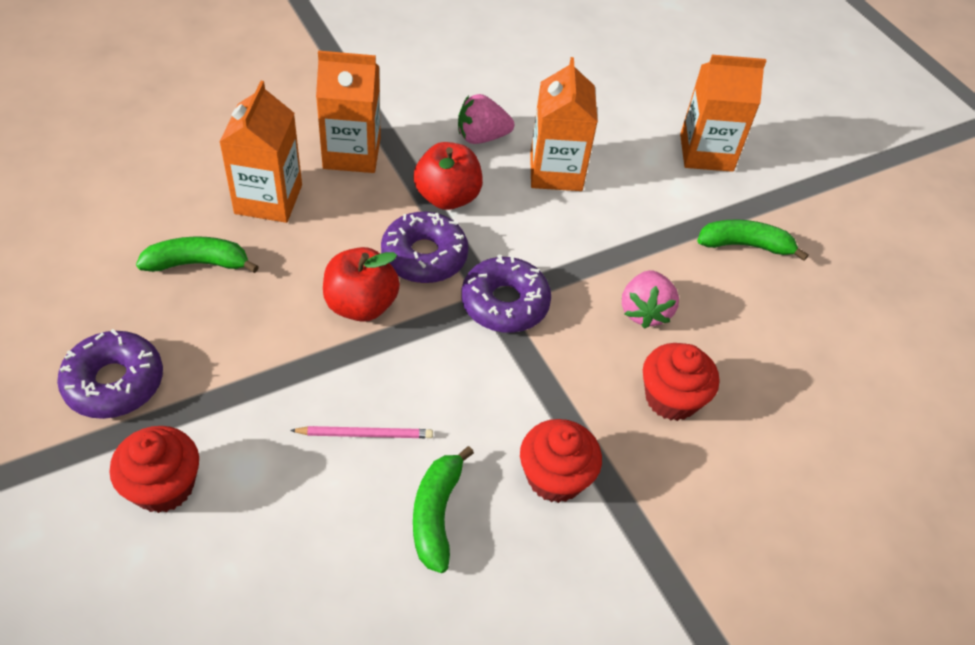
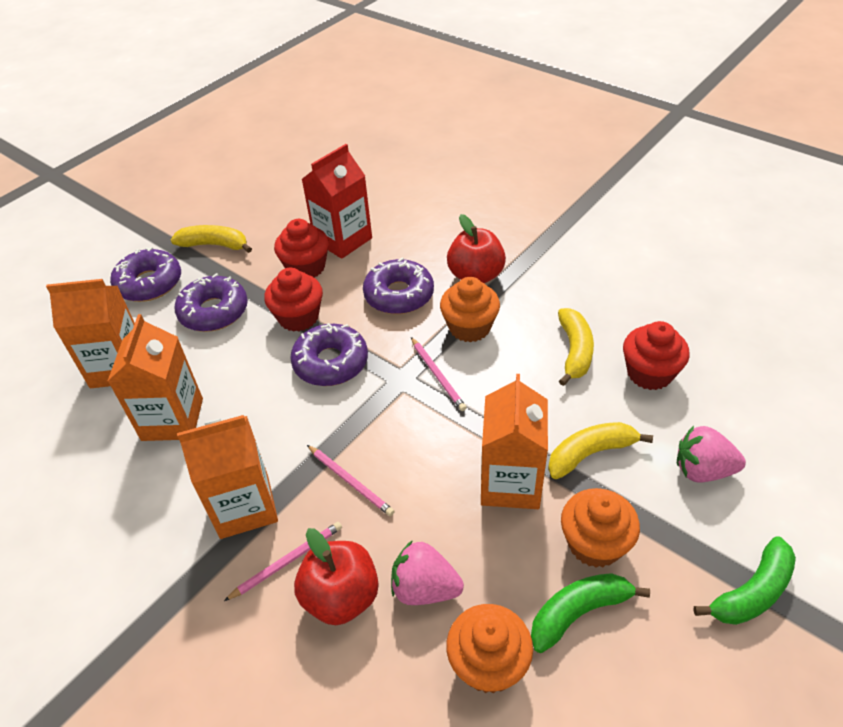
green banana: 3 -> 2
orange cupcake: 0 -> 3
pink pencil: 1 -> 3
purple donut: 3 -> 4
red carton: 0 -> 1
yellow banana: 0 -> 3

